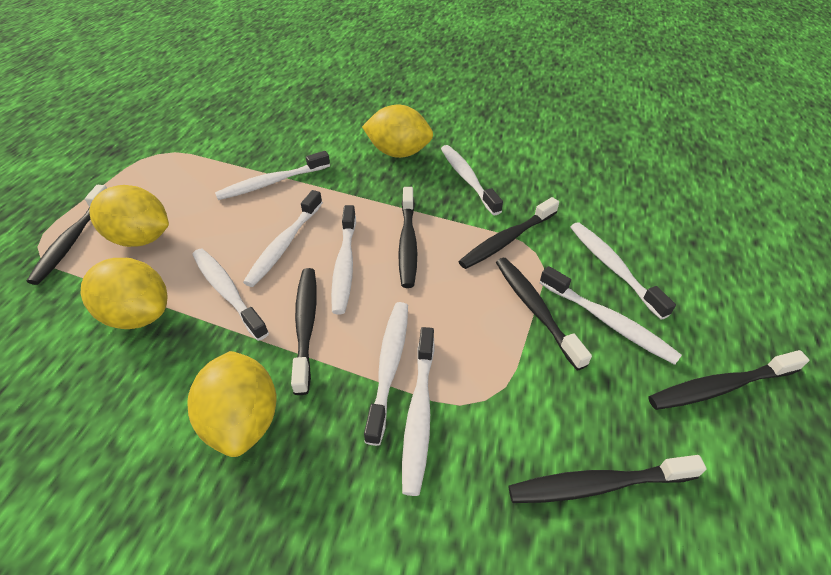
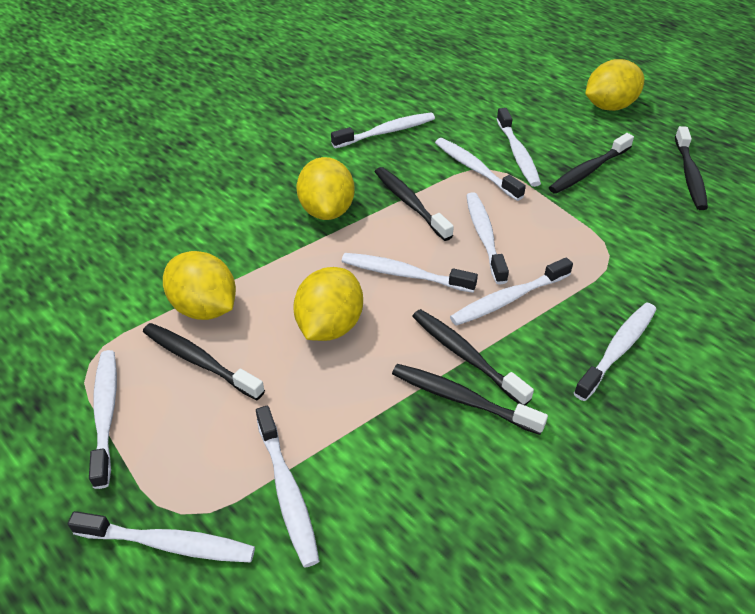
black toothbrush: 7 -> 6
white toothbrush: 9 -> 10

